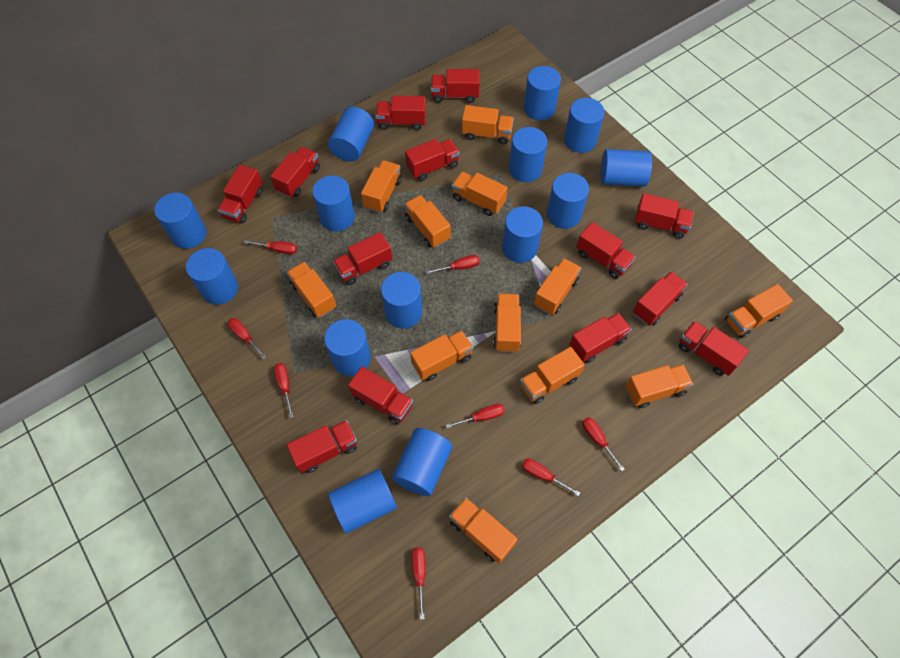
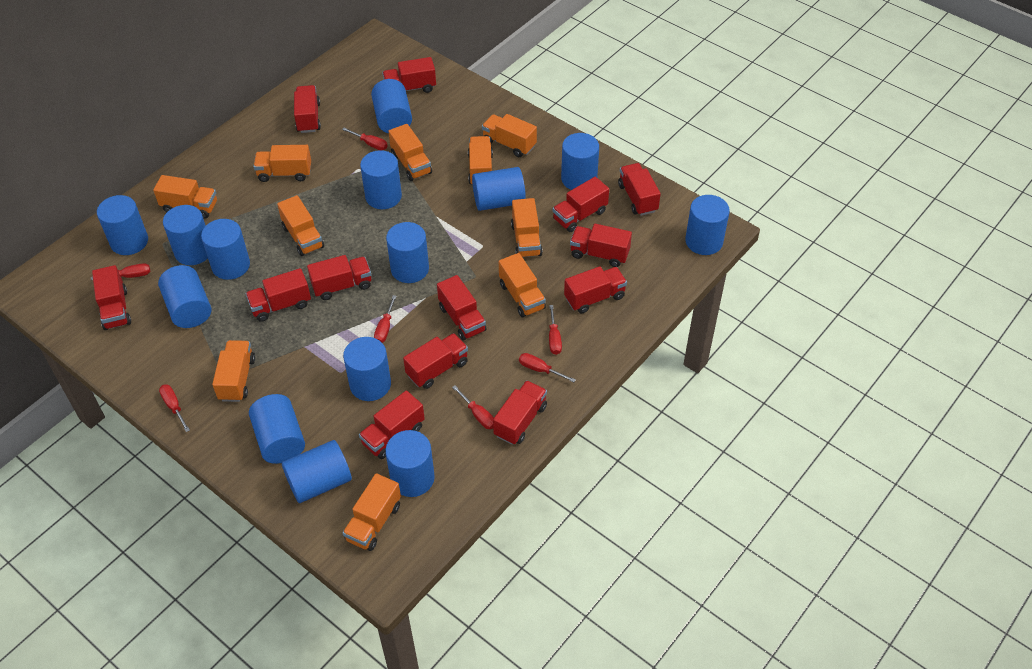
orange truck: 12 -> 10
red screwdriver: 8 -> 7

